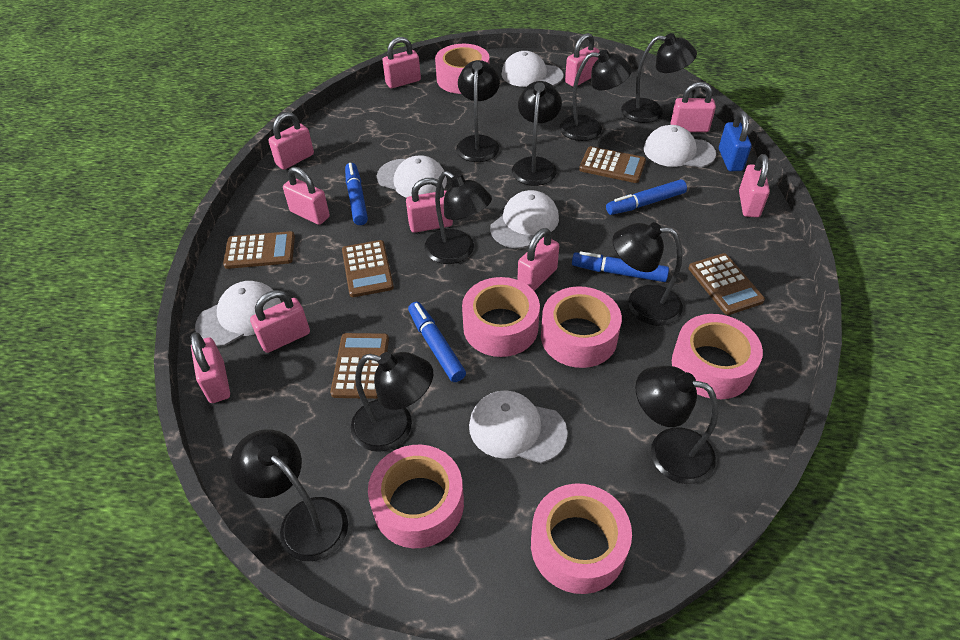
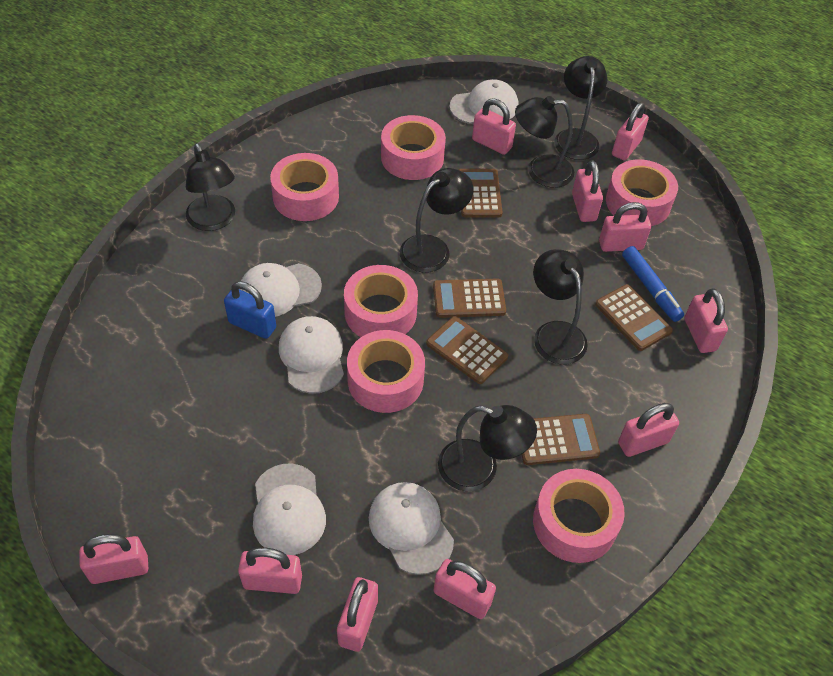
black lamp: 9 -> 6
blue marker: 4 -> 1
white cap: 6 -> 5

